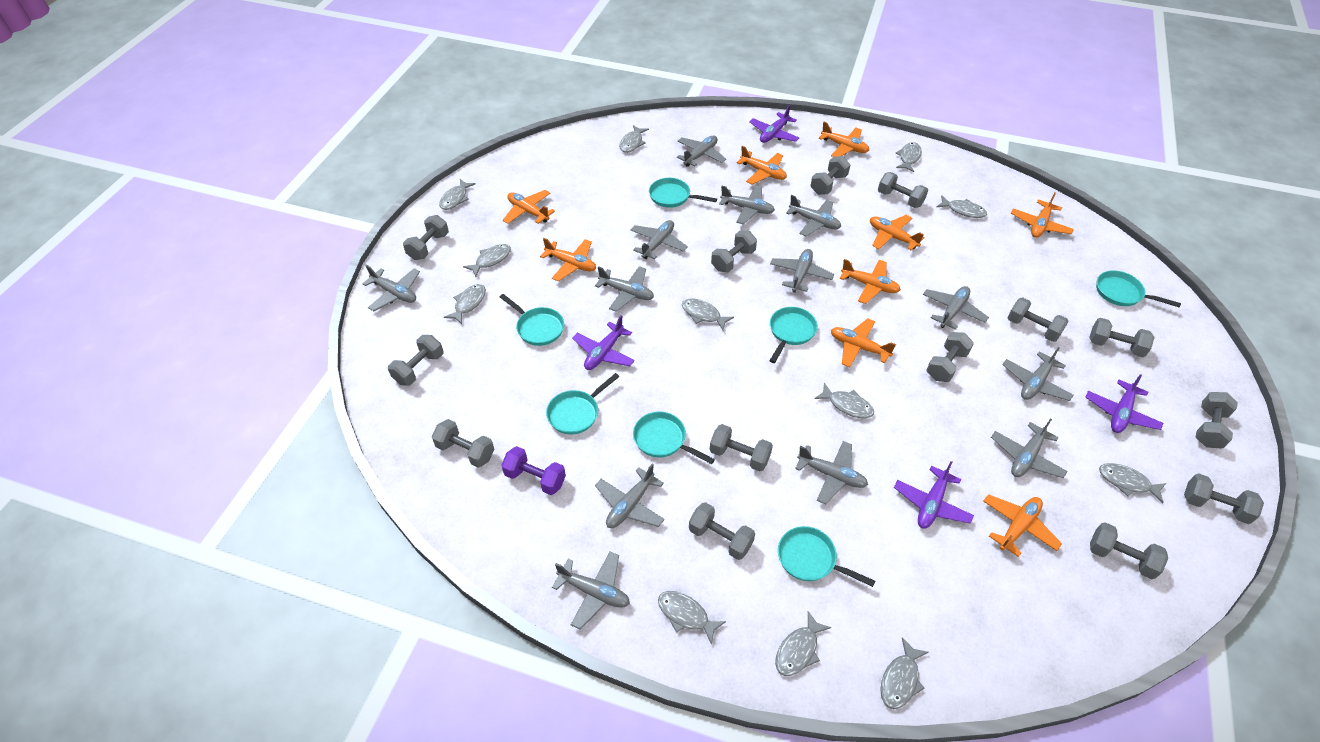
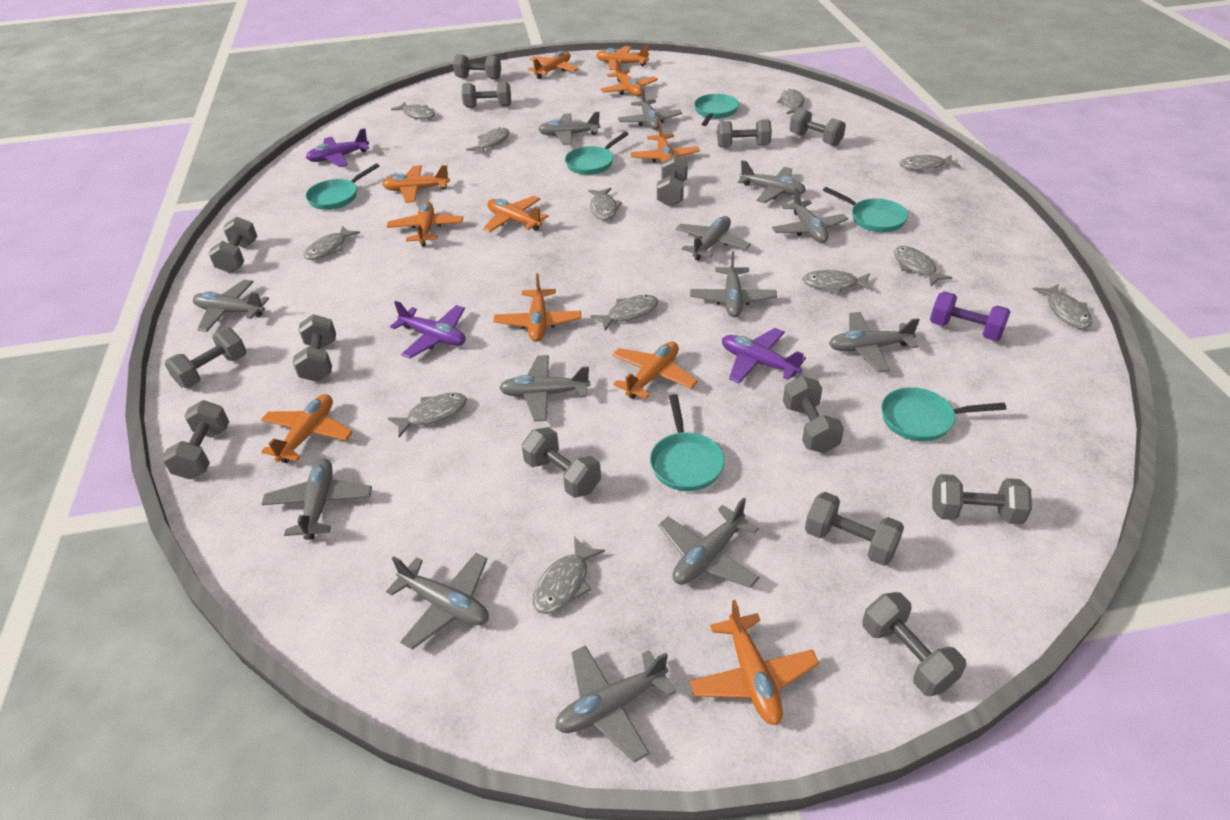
orange plane: 9 -> 11
purple plane: 4 -> 3
turquoise pan: 7 -> 6

